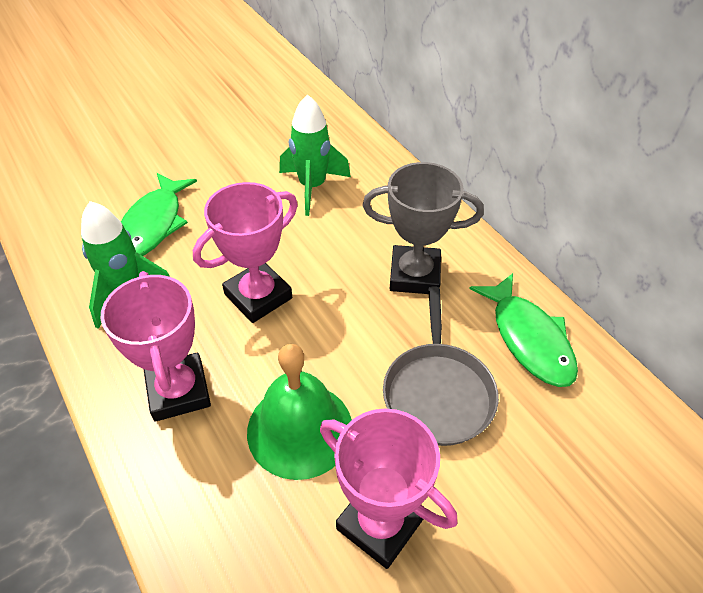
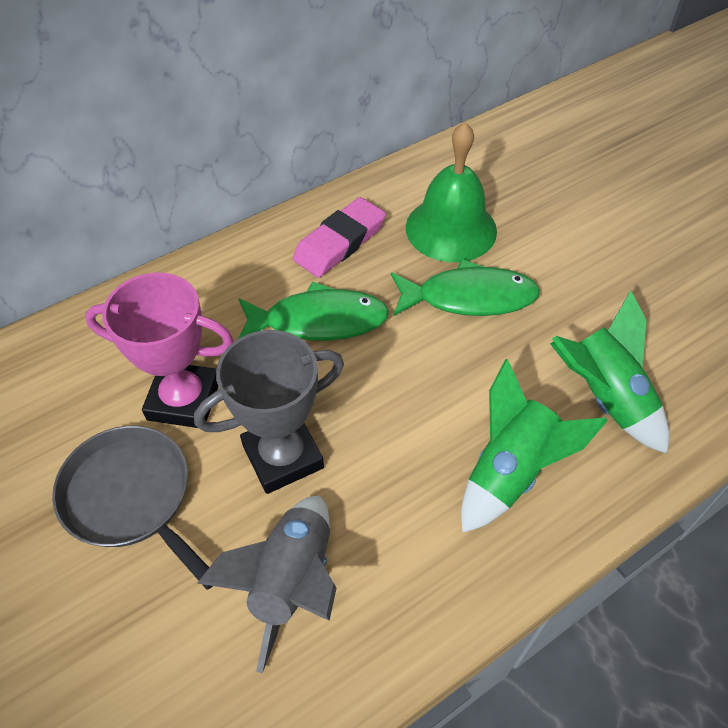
grey rocket: 0 -> 1
pink eraser: 0 -> 1
pink trophy: 3 -> 1

